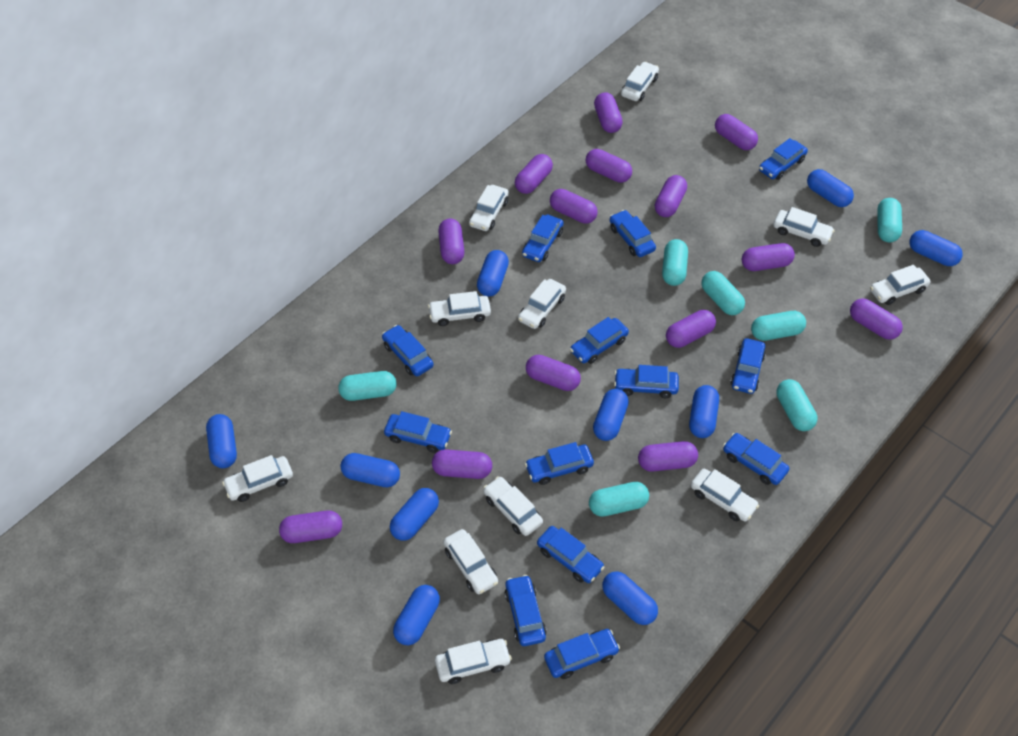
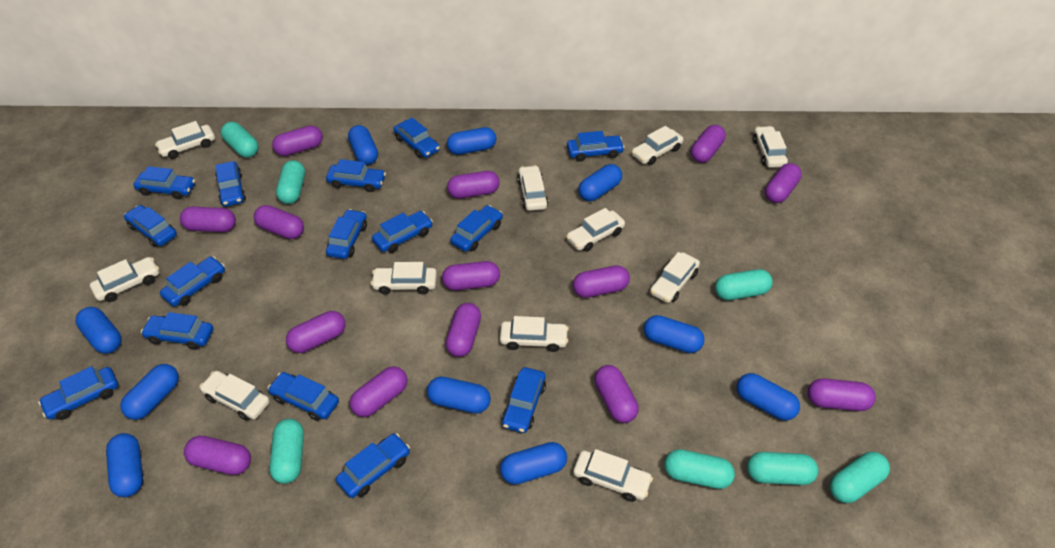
blue car: 13 -> 15

